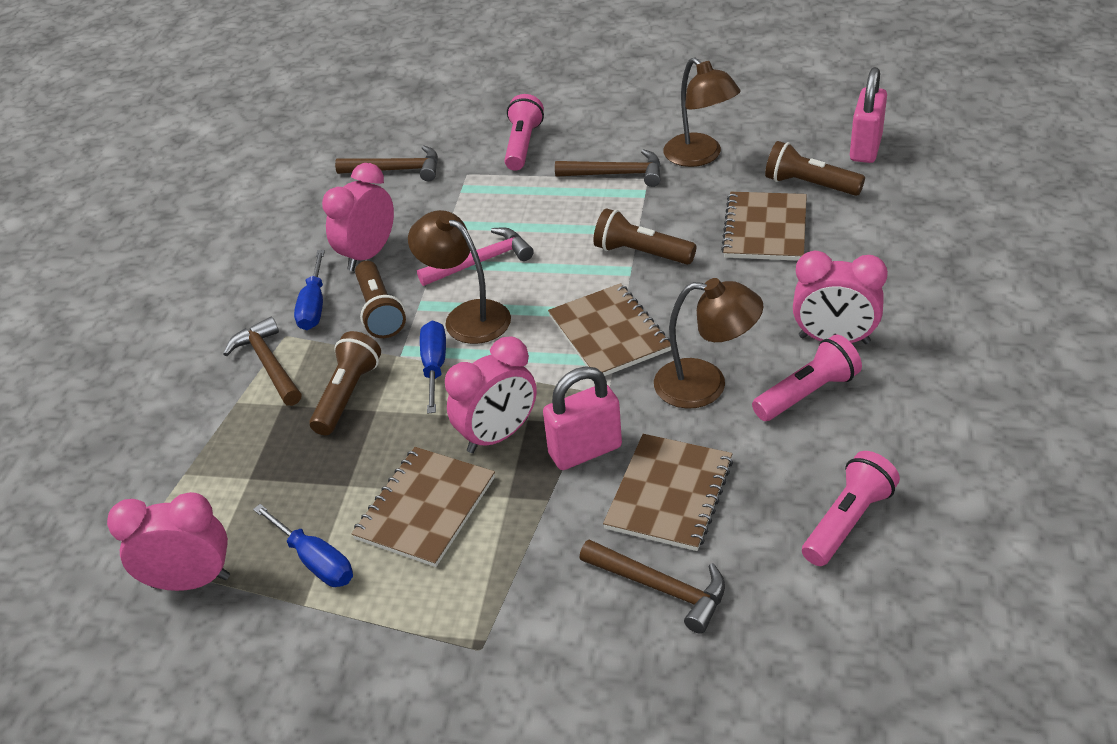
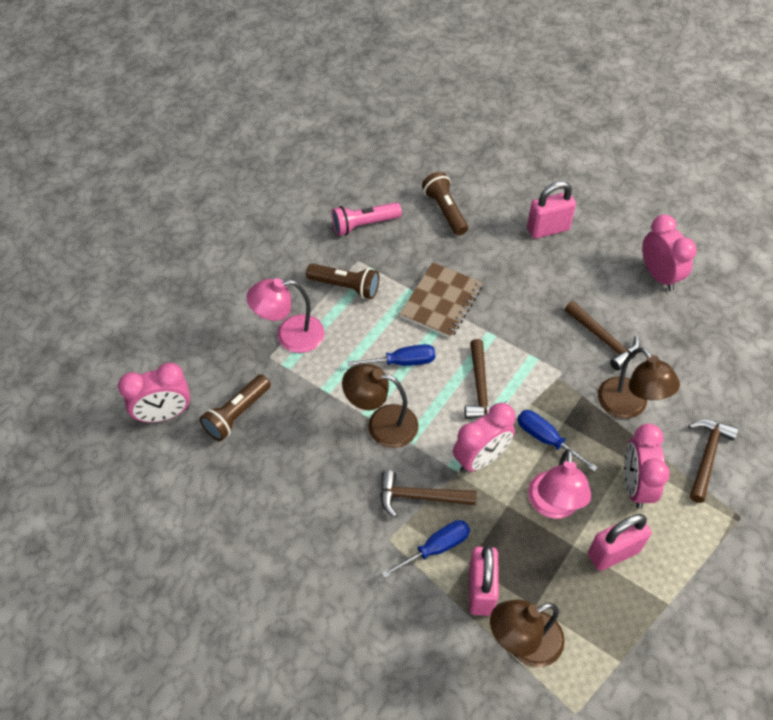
brown flashlight: 4 -> 3
brown notebook: 4 -> 1
pink flashlight: 3 -> 1
pink hammer: 1 -> 0
pink lamp: 0 -> 2
pink padlock: 2 -> 3

